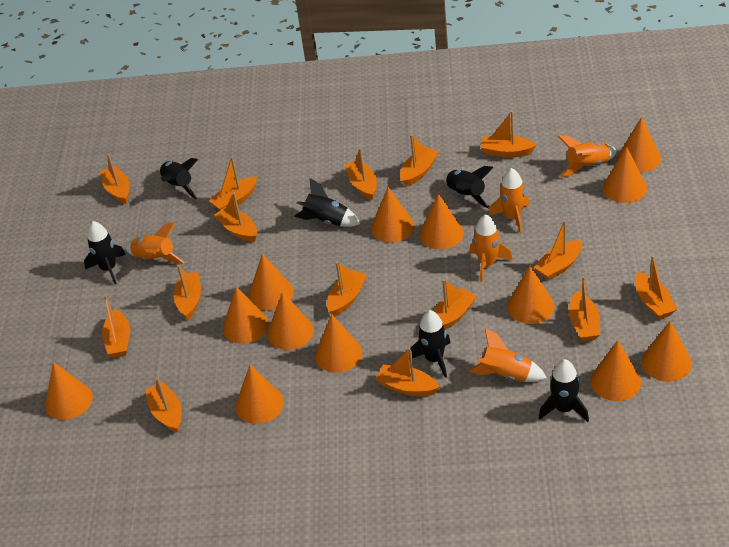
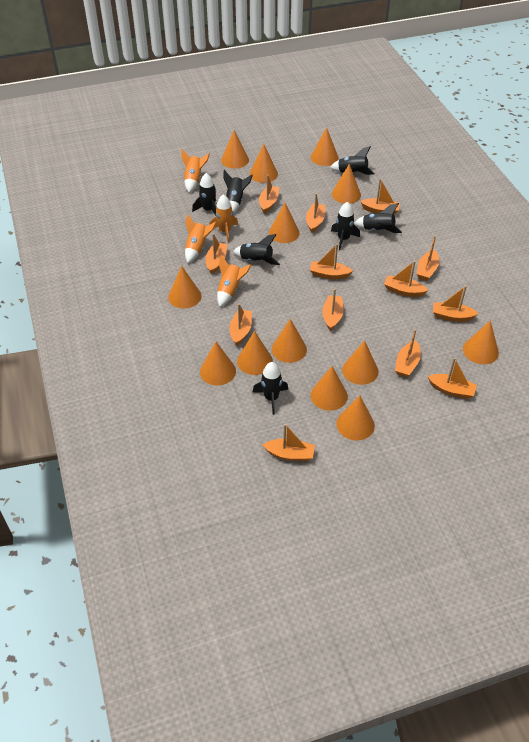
black rocket: 6 -> 7
orange boat: 15 -> 13
orange rocket: 5 -> 4

